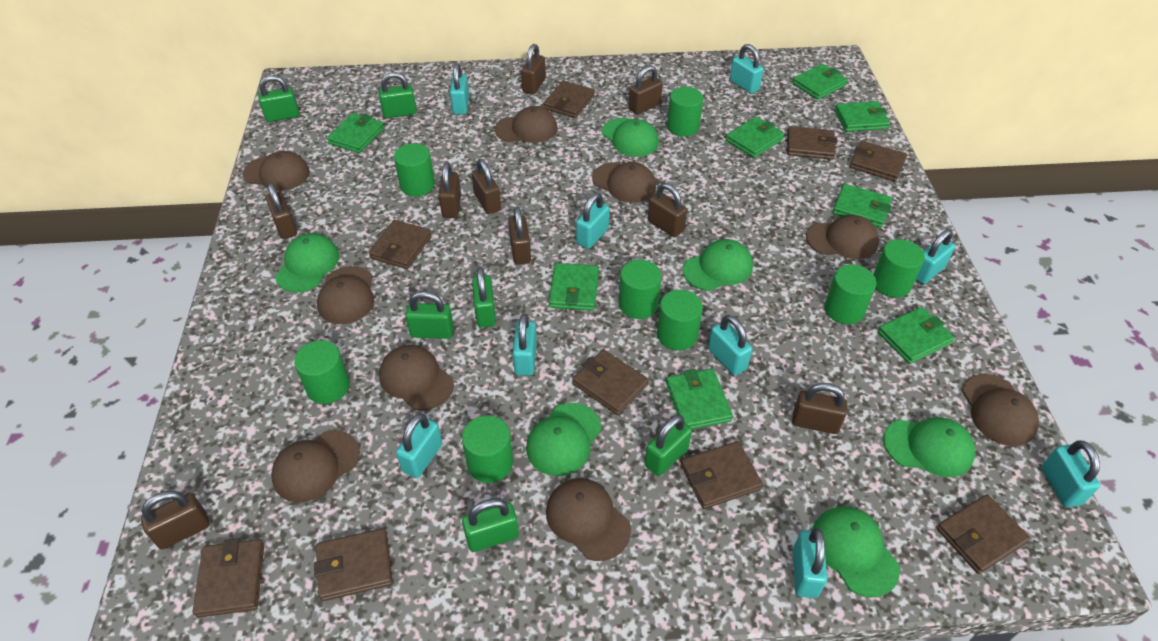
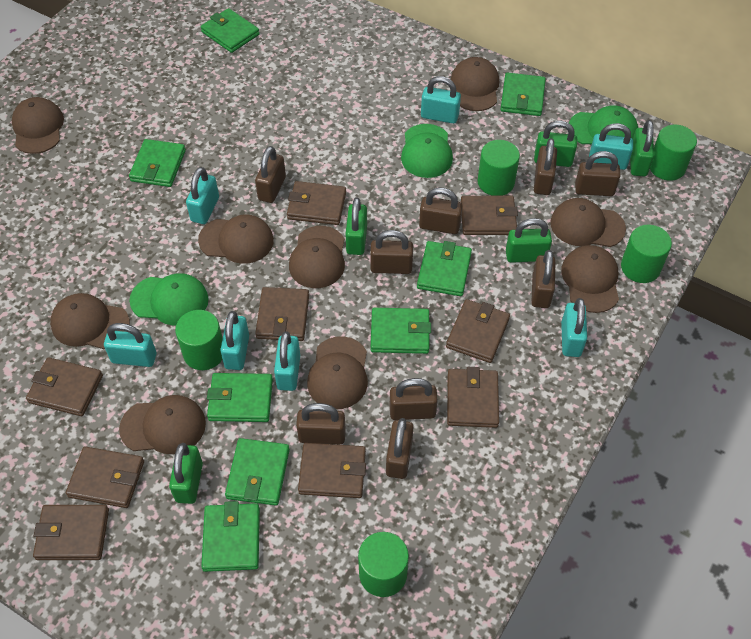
green cap: 6 -> 3
green cylinder: 8 -> 5
green padlock: 6 -> 5
turquoise padlock: 9 -> 7

